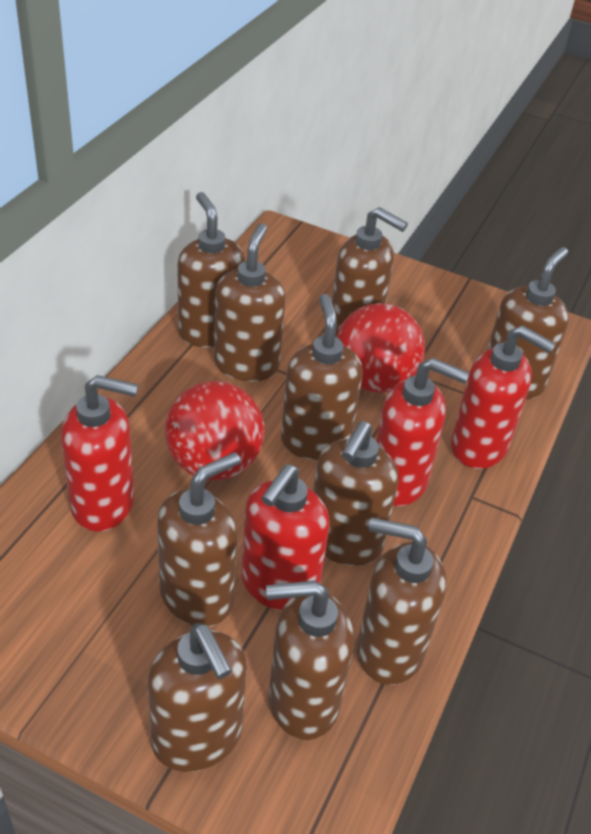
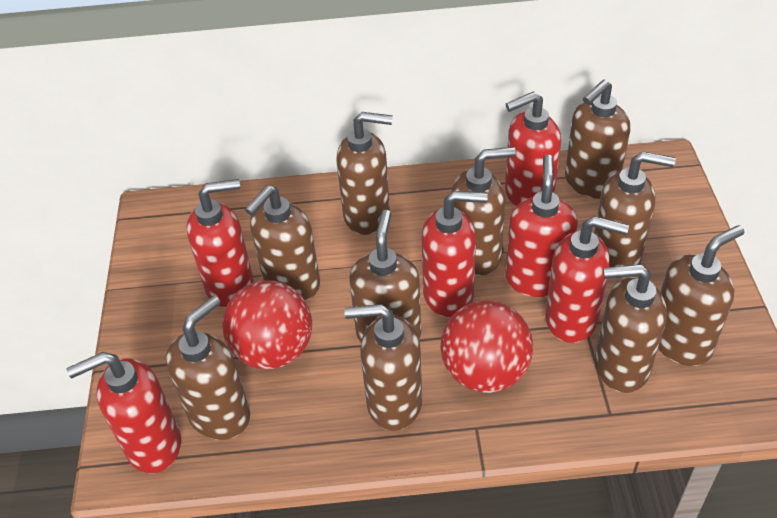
red soap dispenser: 4 -> 6

